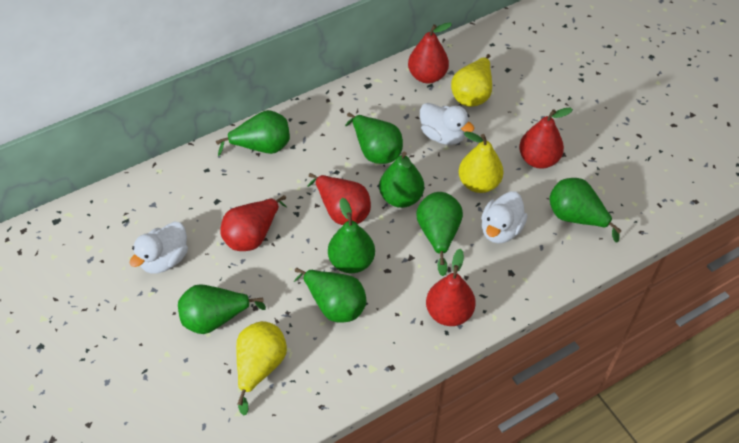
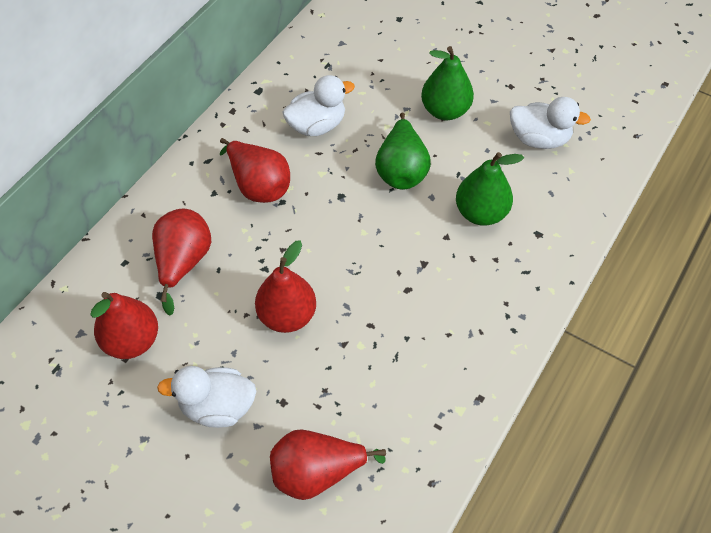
green pear: 8 -> 3
yellow pear: 3 -> 0

